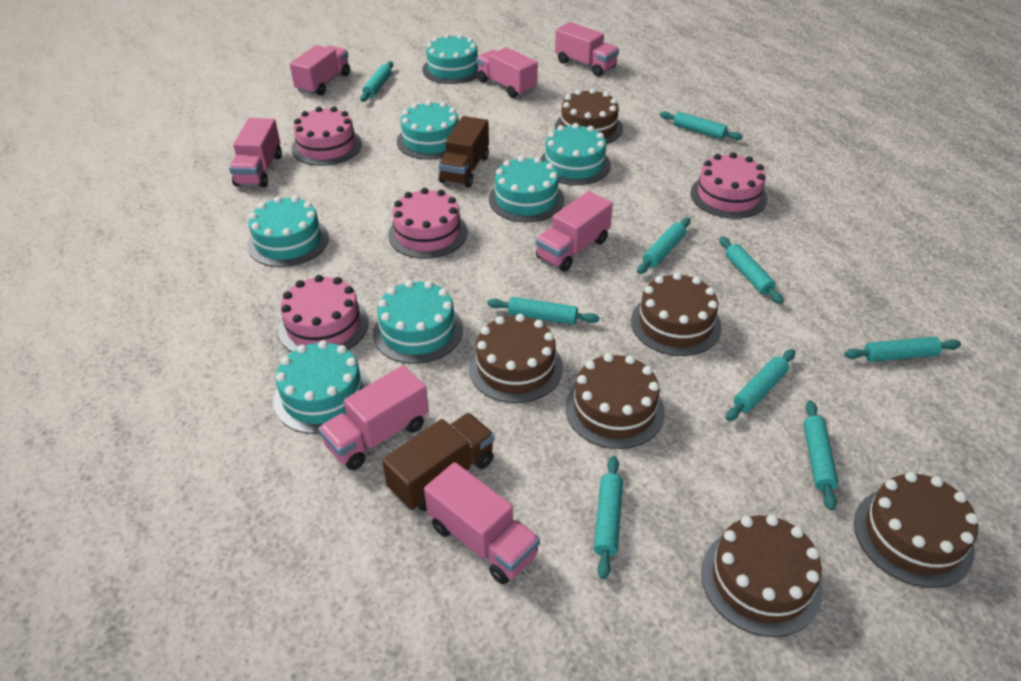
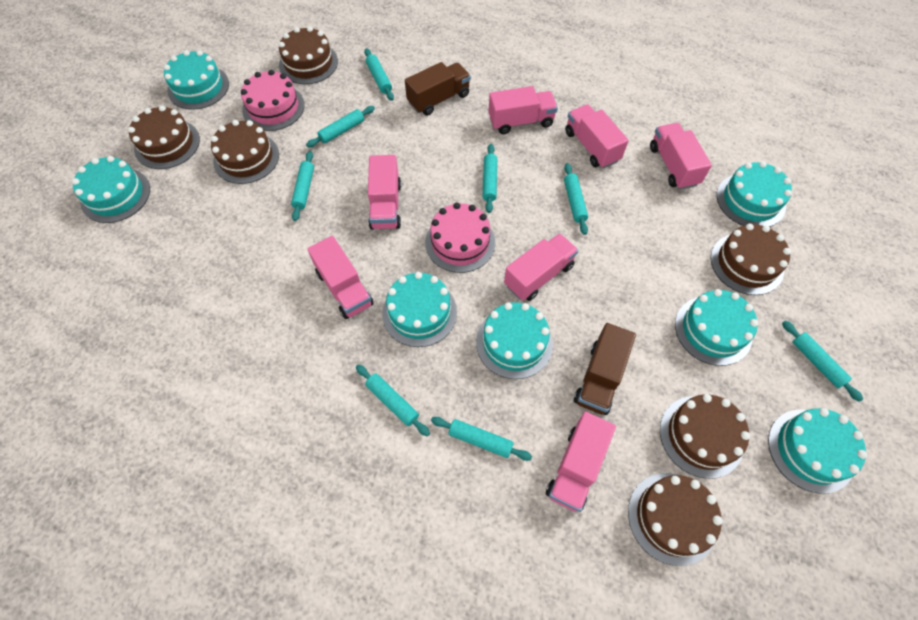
pink cake: 4 -> 2
turquoise rolling pin: 9 -> 8

